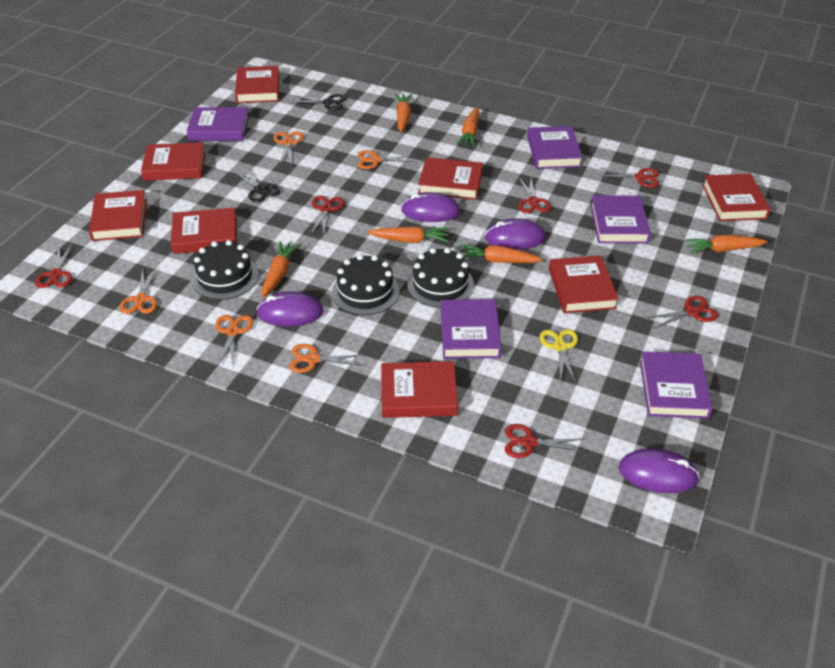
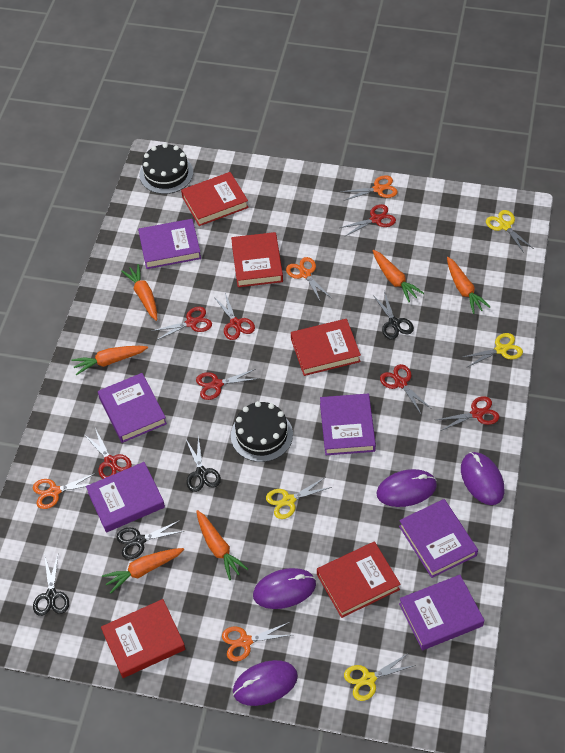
black cake: 3 -> 2
black scissors: 2 -> 4
orange scissors: 5 -> 4
purple book: 5 -> 6
red book: 8 -> 5
red scissors: 6 -> 7
yellow scissors: 1 -> 4

